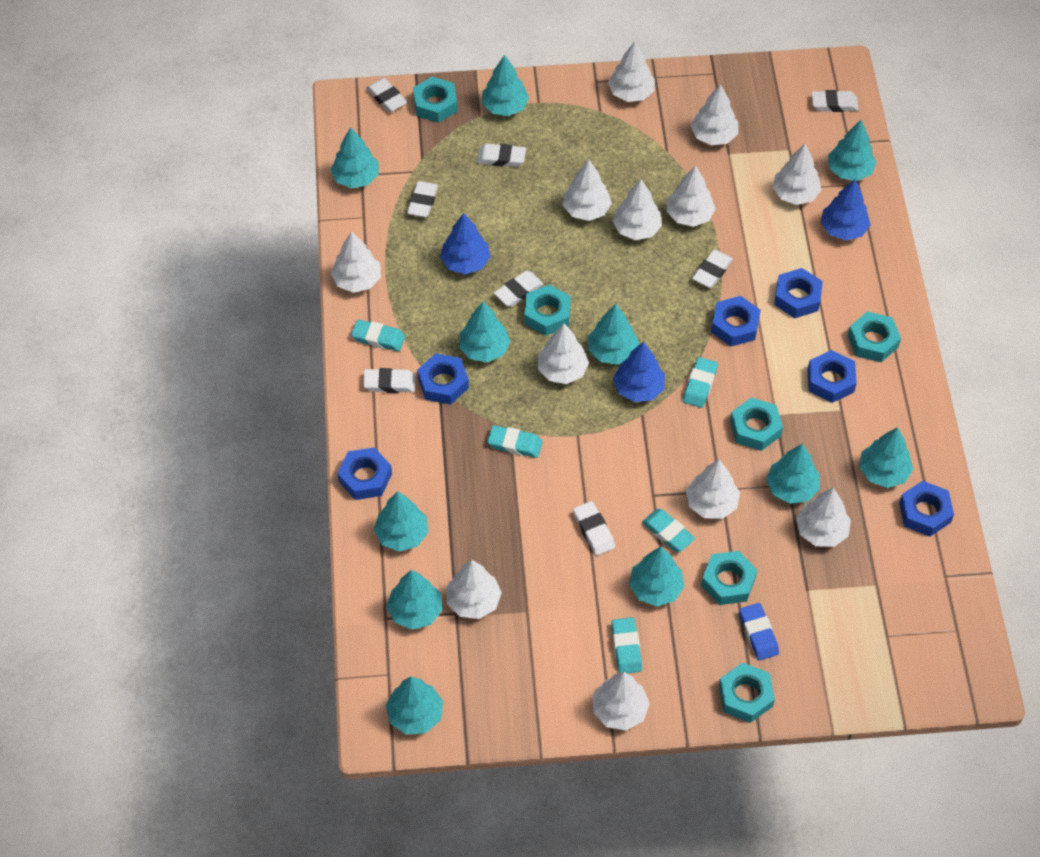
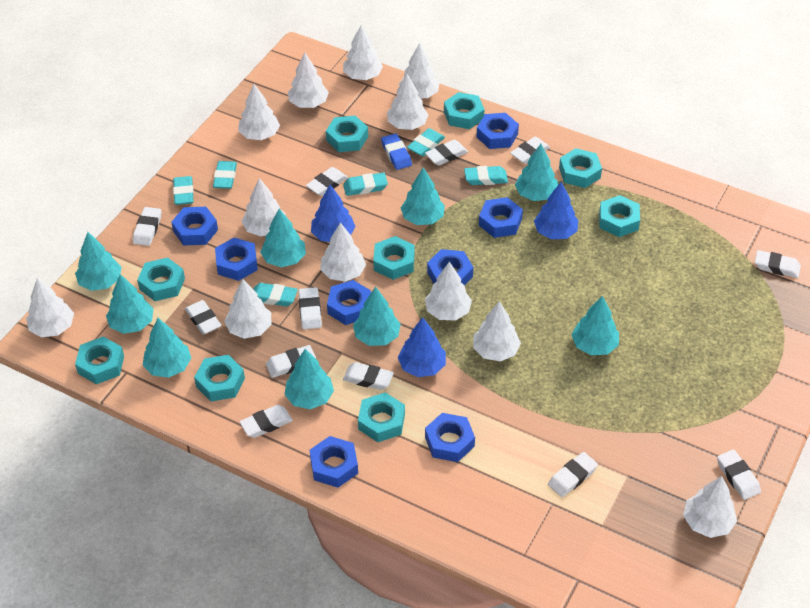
blue nut: 6 -> 8
turquoise eraser: 5 -> 6
turquoise nut: 6 -> 9
turquoise tree: 11 -> 9
white eraser: 8 -> 12

